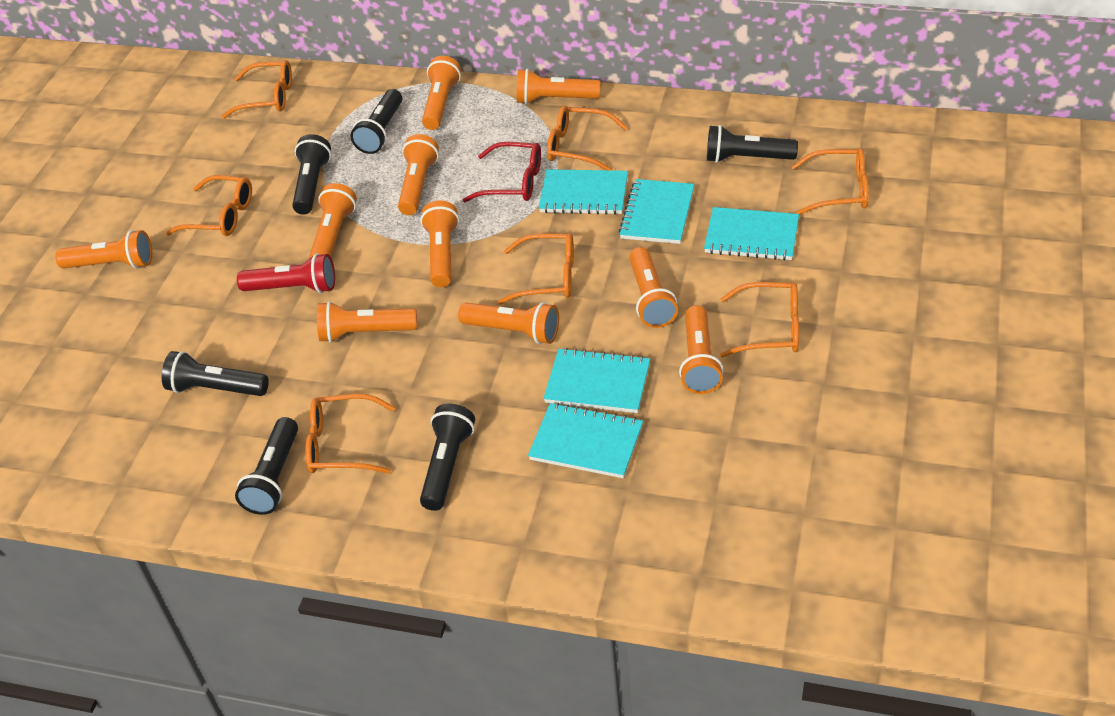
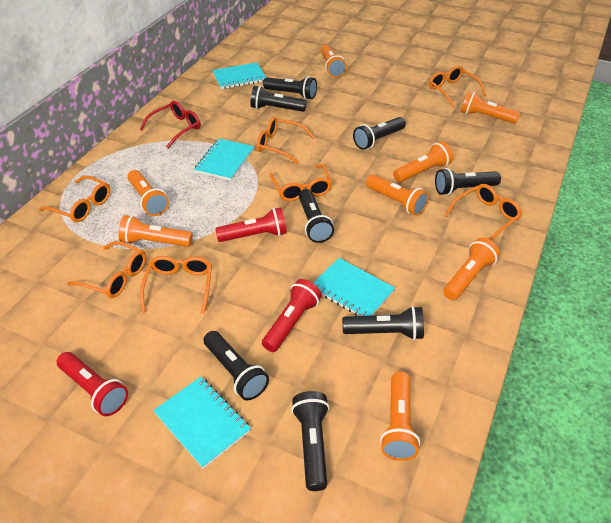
black flashlight: 6 -> 8
orange flashlight: 10 -> 8
red flashlight: 1 -> 3
turquoise notebook: 5 -> 4

